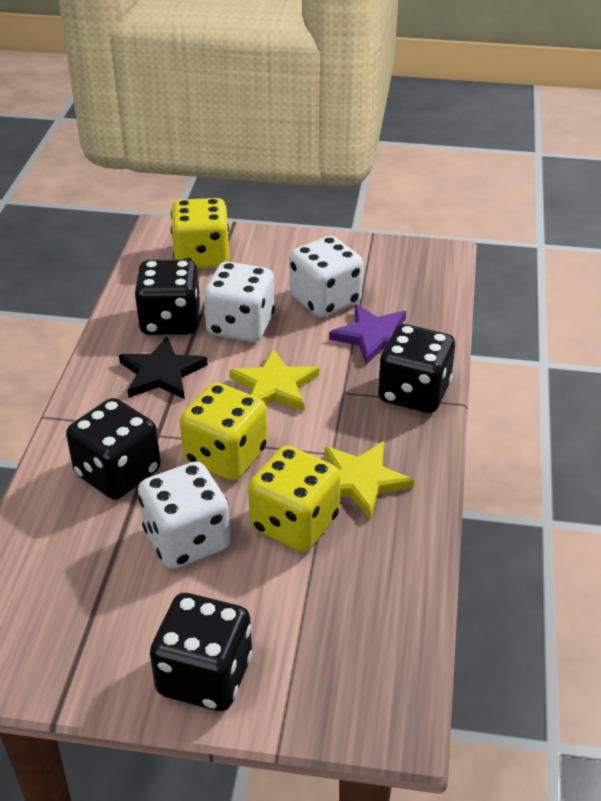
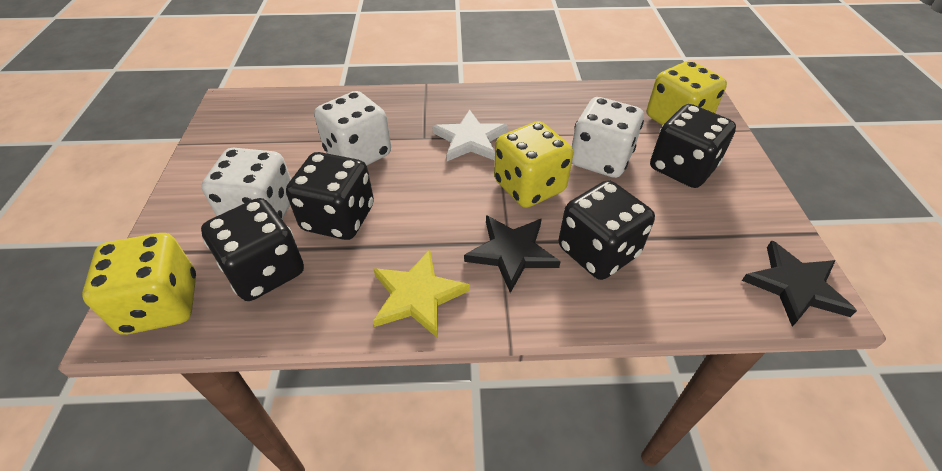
black star: 1 -> 2
purple star: 1 -> 0
white star: 0 -> 1
yellow star: 2 -> 1

